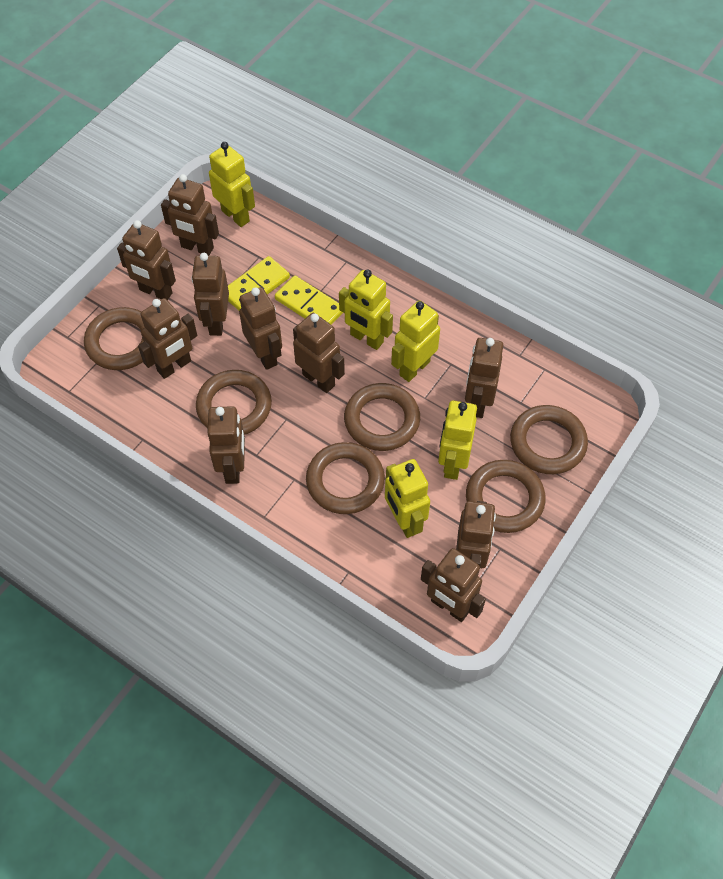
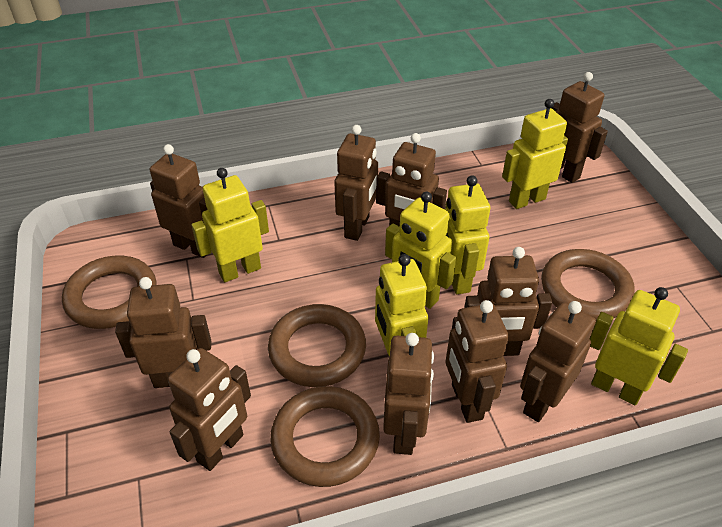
brown ring: 6 -> 4
yellow domino: 2 -> 0
yellow robot: 5 -> 6

